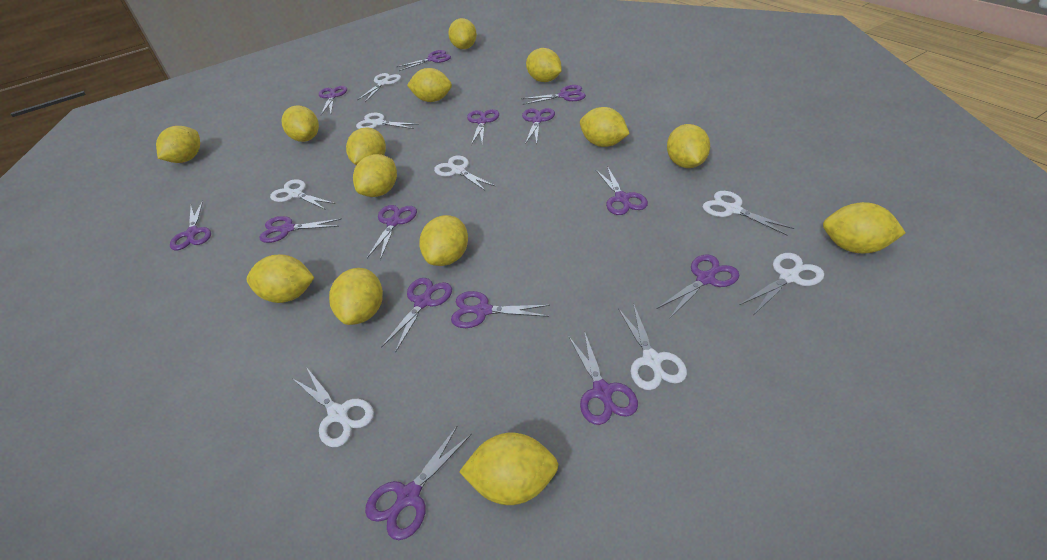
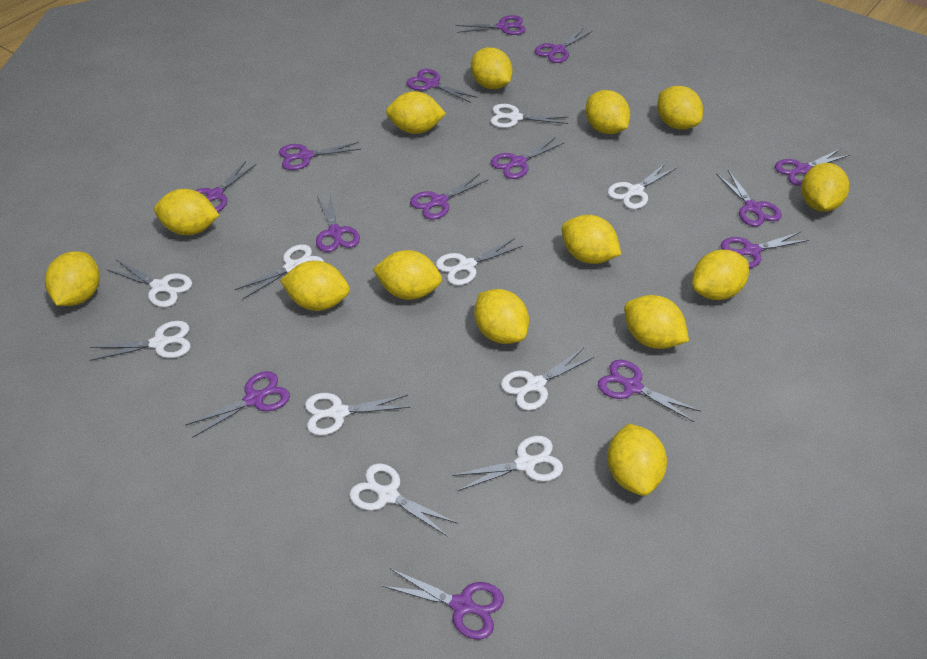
white scissors: 8 -> 10

